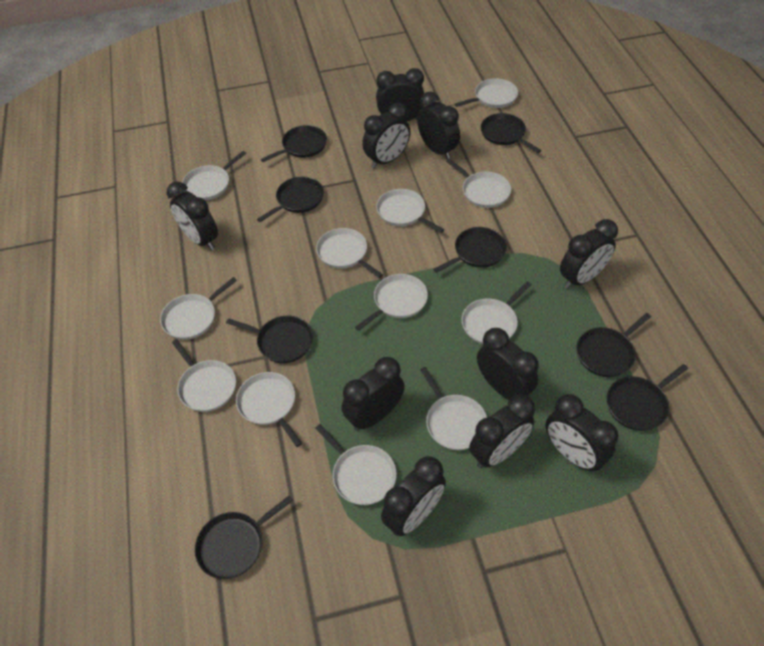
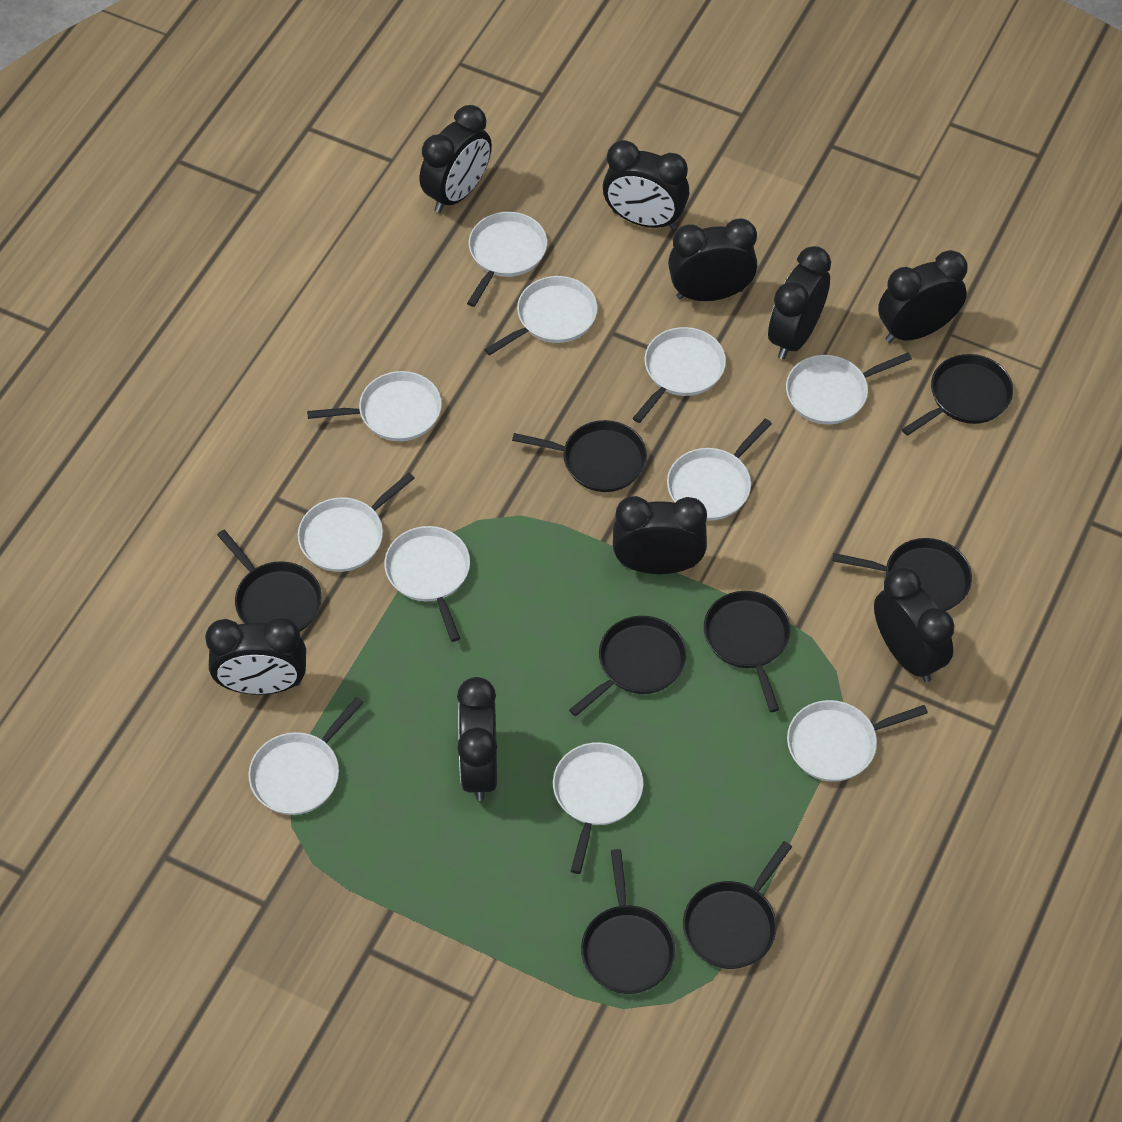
black clock: 10 -> 9
white pan: 12 -> 11

